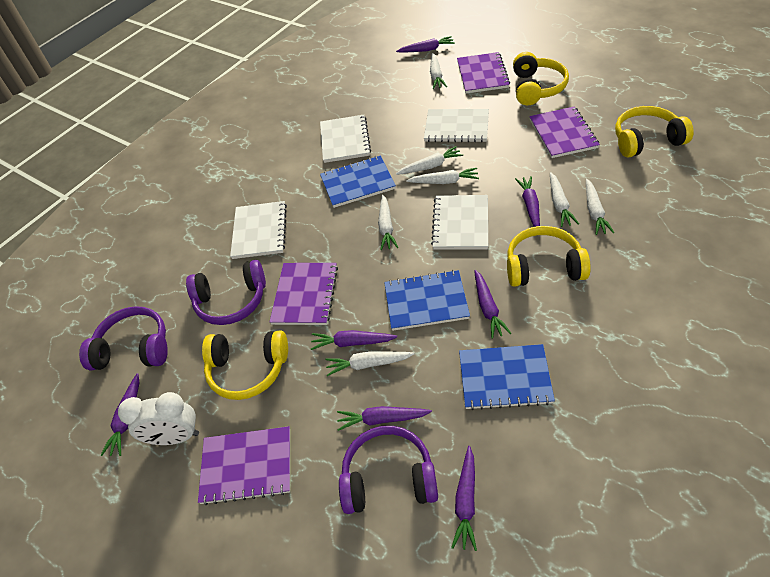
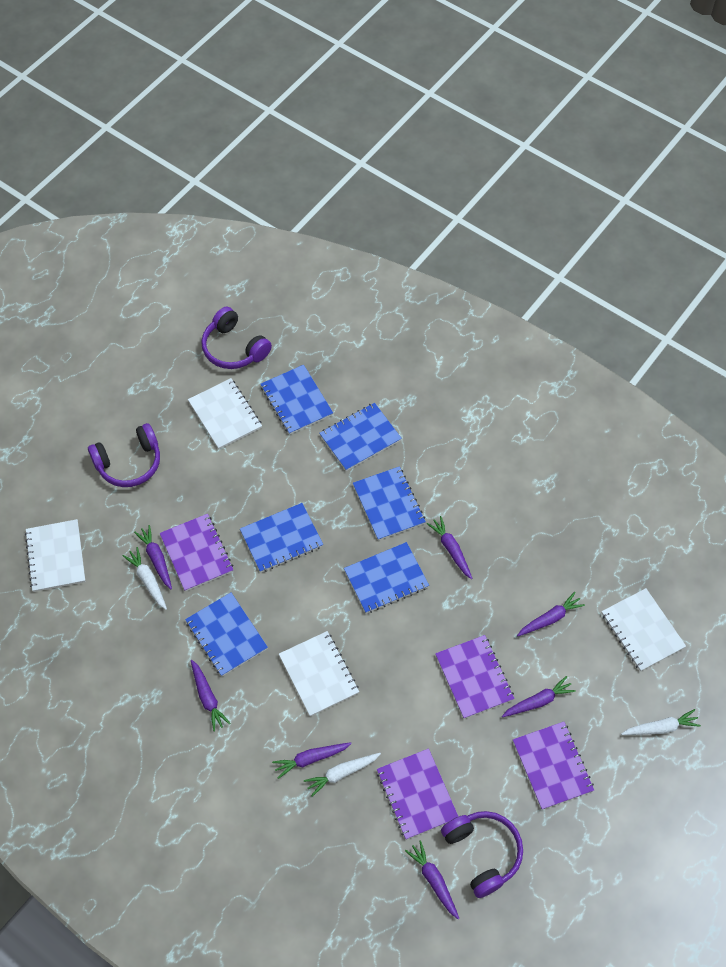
blue notebook: 3 -> 6
white carrot: 7 -> 3
white clock: 1 -> 0
yellow headphones: 4 -> 0

